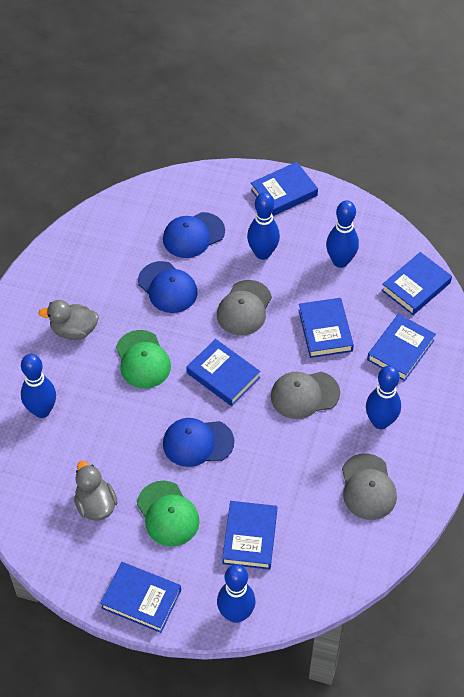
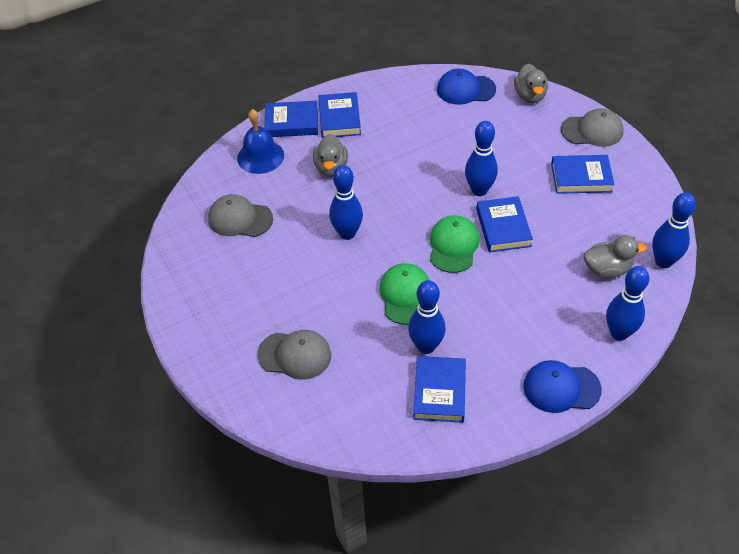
blue bell: 0 -> 1
blue book: 7 -> 5
blue cap: 3 -> 2
grey duck: 2 -> 3

